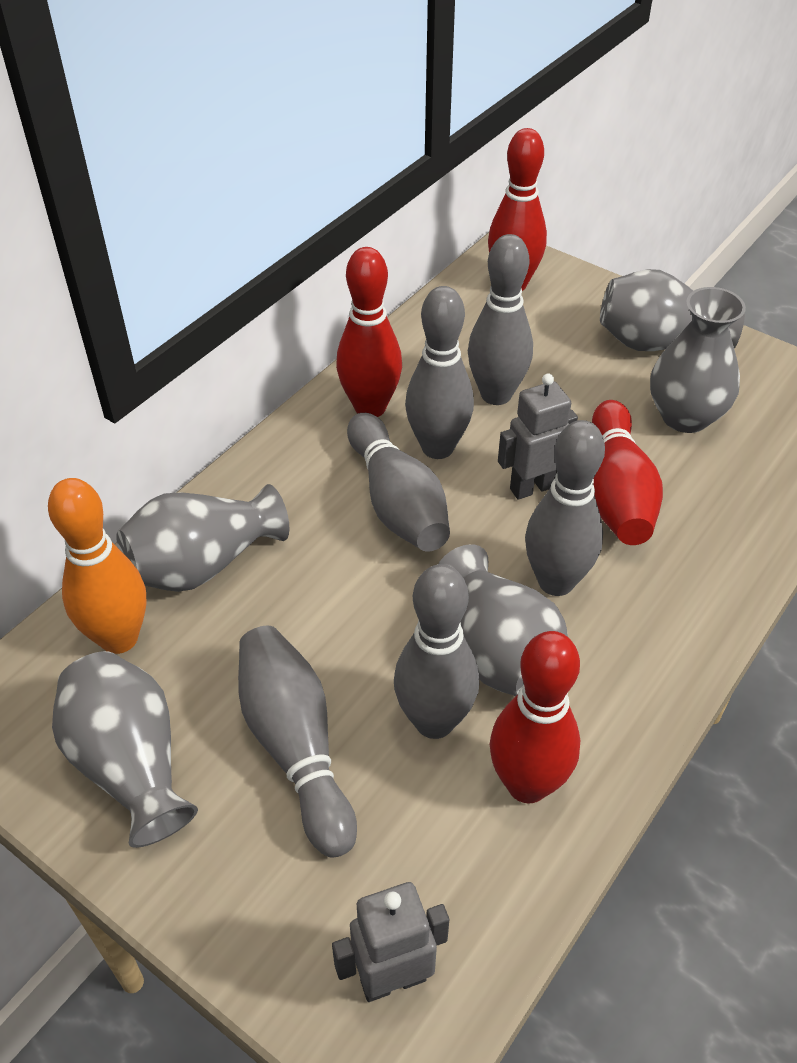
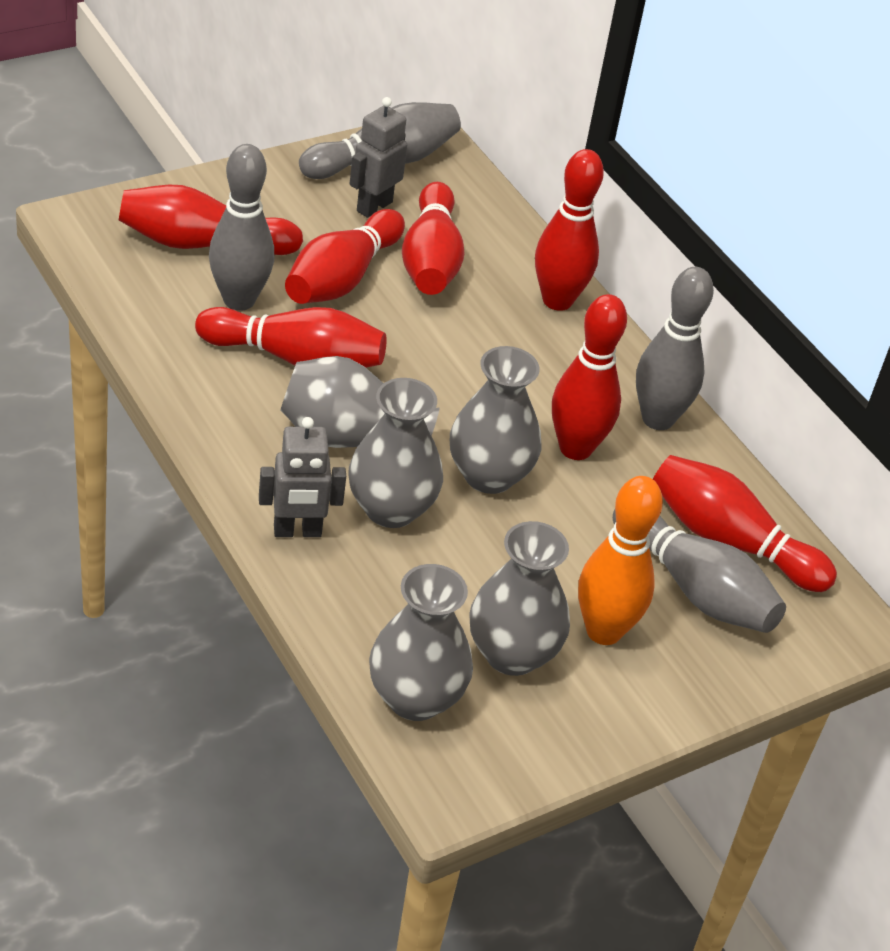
grey bowling pin: 6 -> 4
red bowling pin: 4 -> 7

